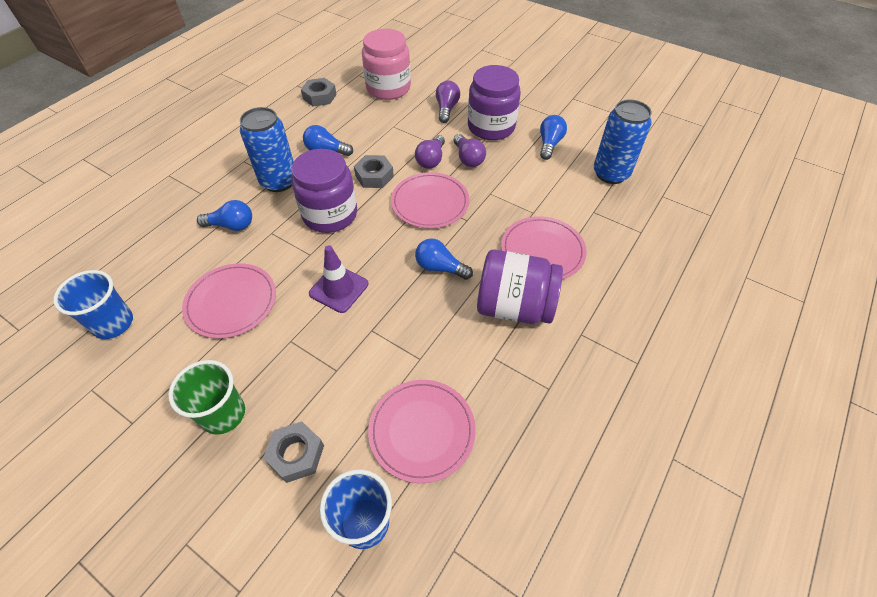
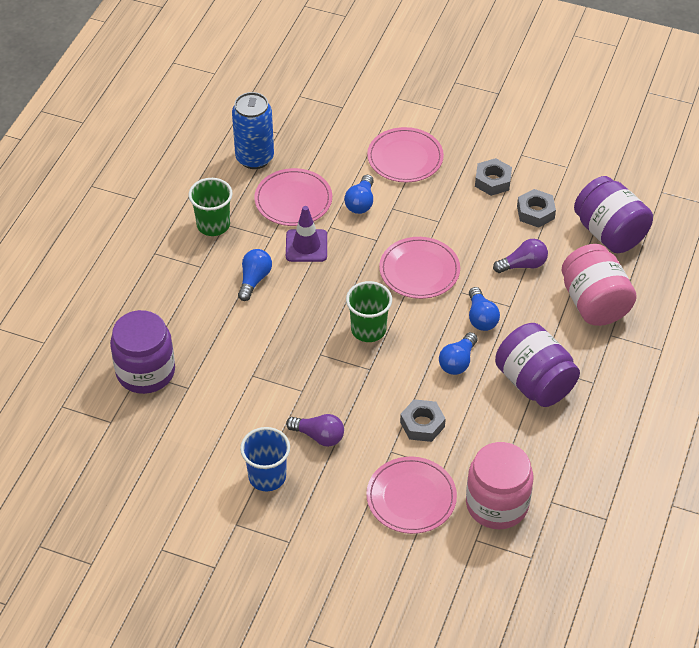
blue can: 2 -> 1
blue cup: 2 -> 1
green cup: 1 -> 2
pink jar: 1 -> 2
purple light bulb: 3 -> 2

